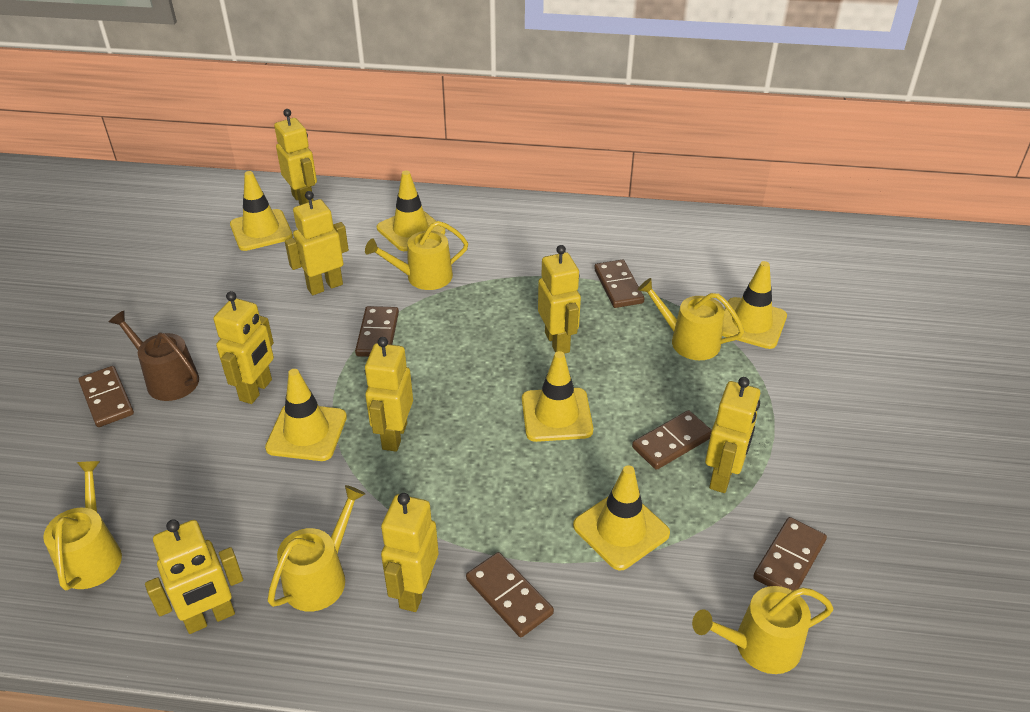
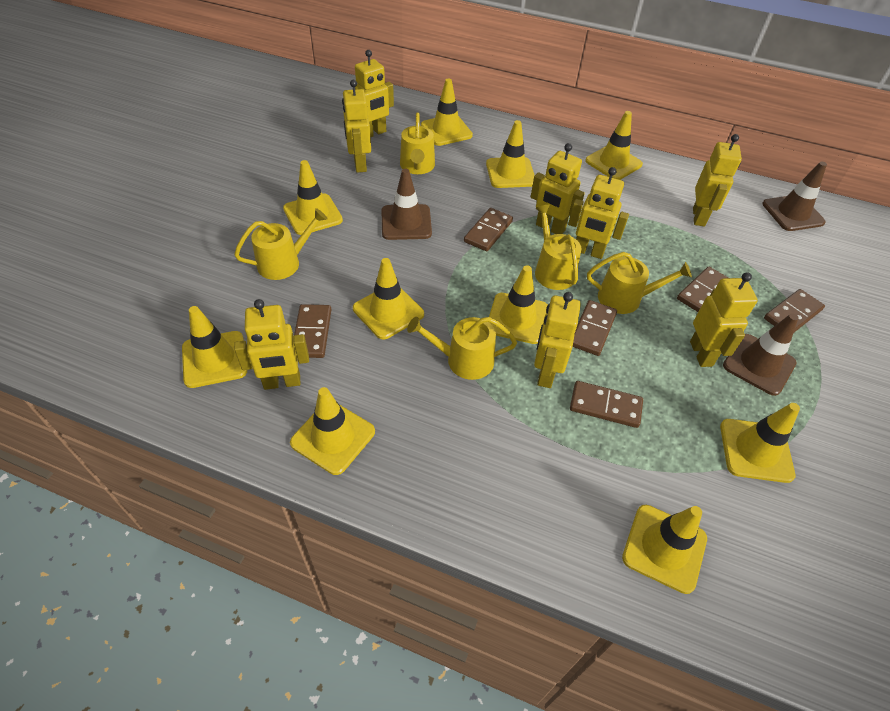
brown traffic cone: 0 -> 3
brown watering can: 1 -> 0
yellow traffic cone: 6 -> 10

